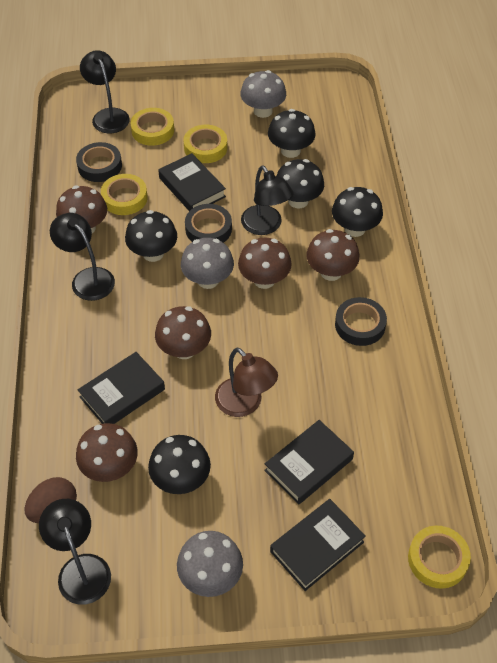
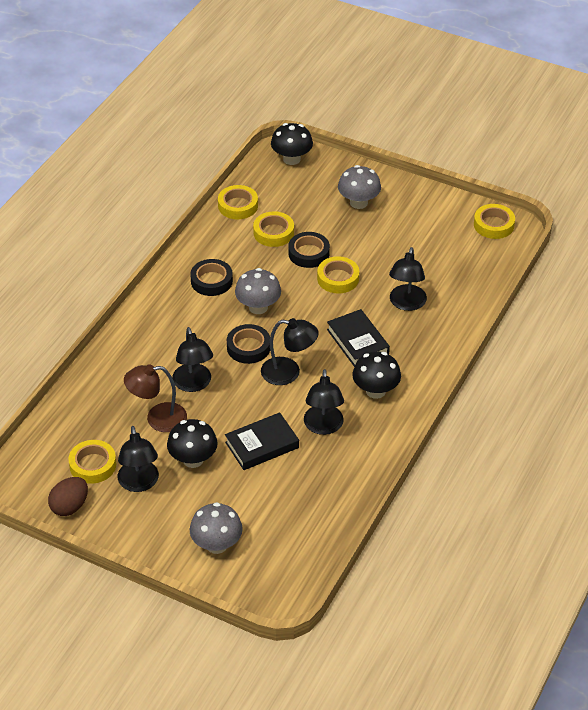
black book: 4 -> 2
black lamp: 4 -> 5
black mushroom: 5 -> 3
brown mushroom: 5 -> 0
yellow tape: 4 -> 5

